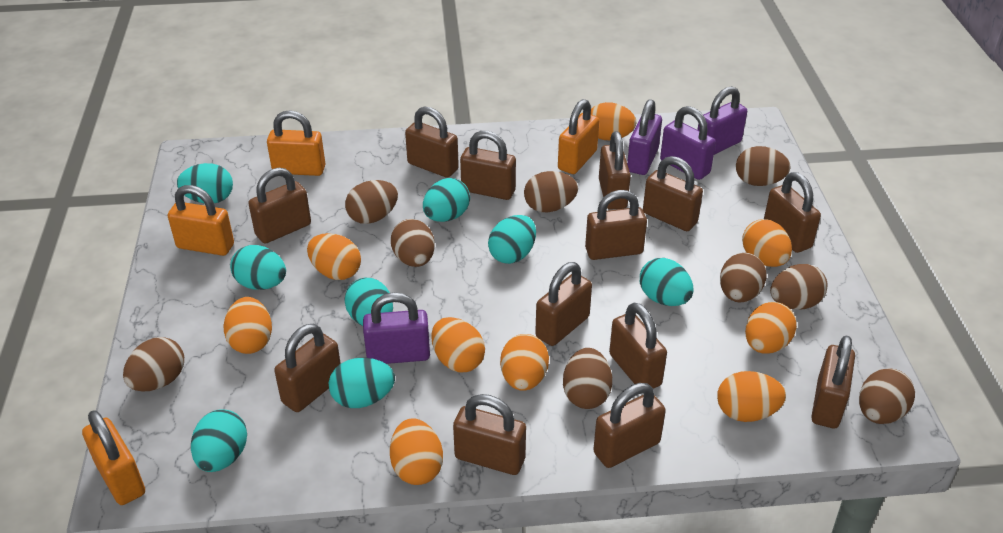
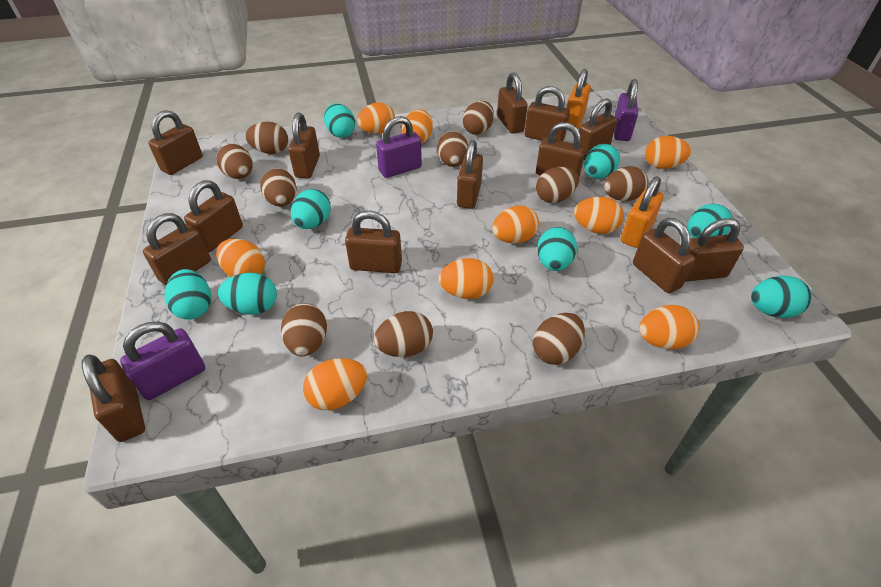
brown egg: 9 -> 10
orange padlock: 4 -> 2
purple padlock: 4 -> 3

